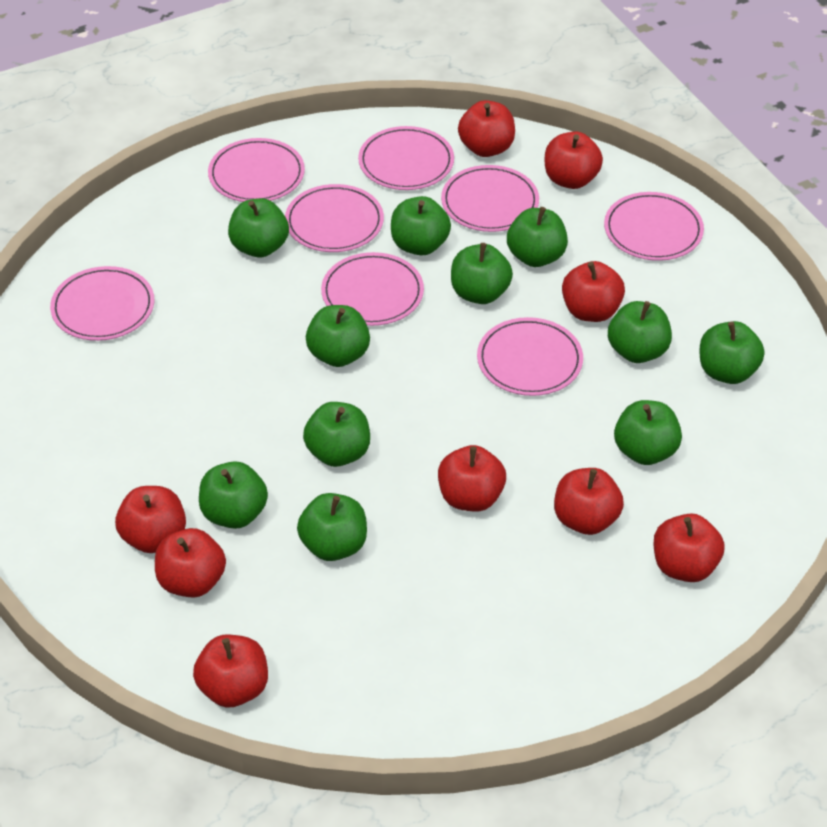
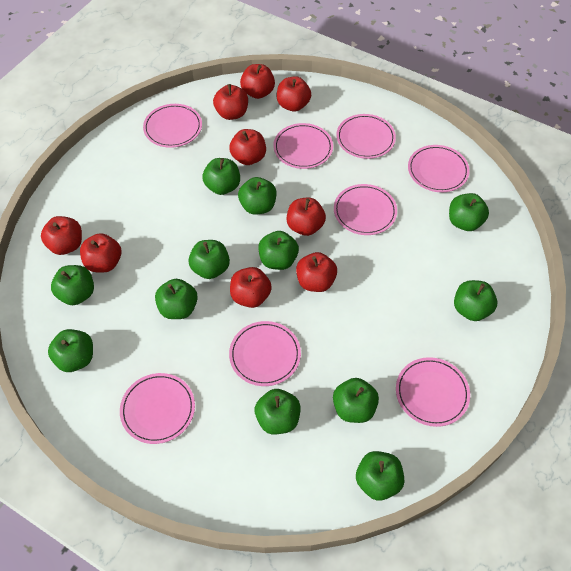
green apple: 11 -> 12

